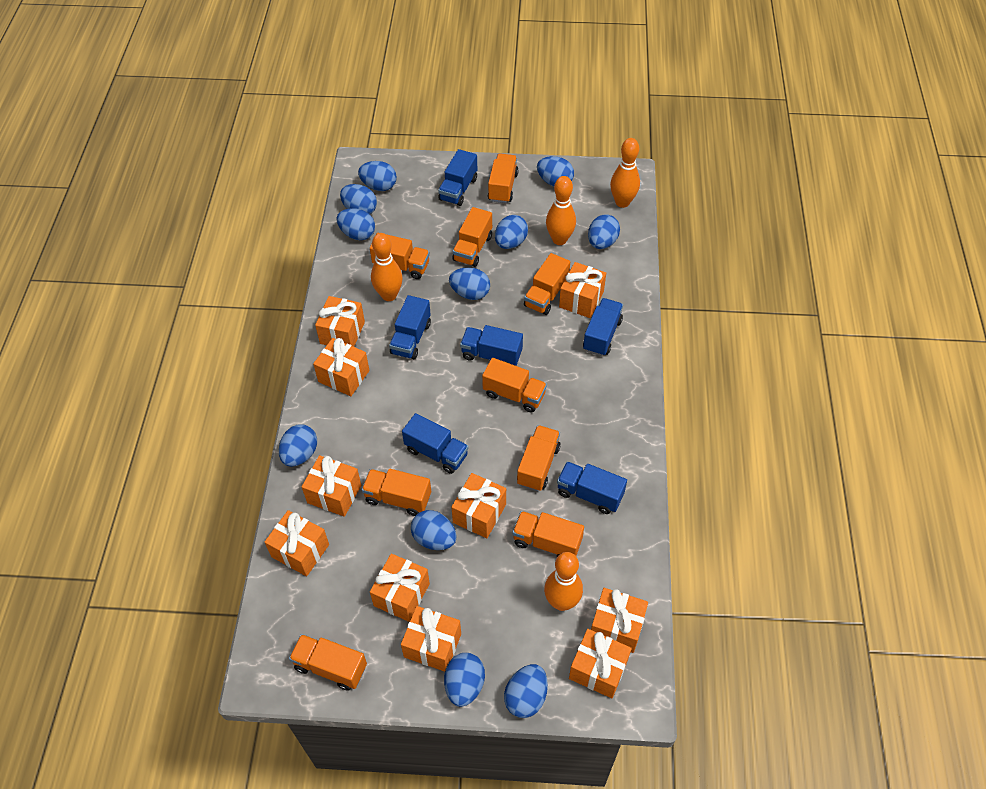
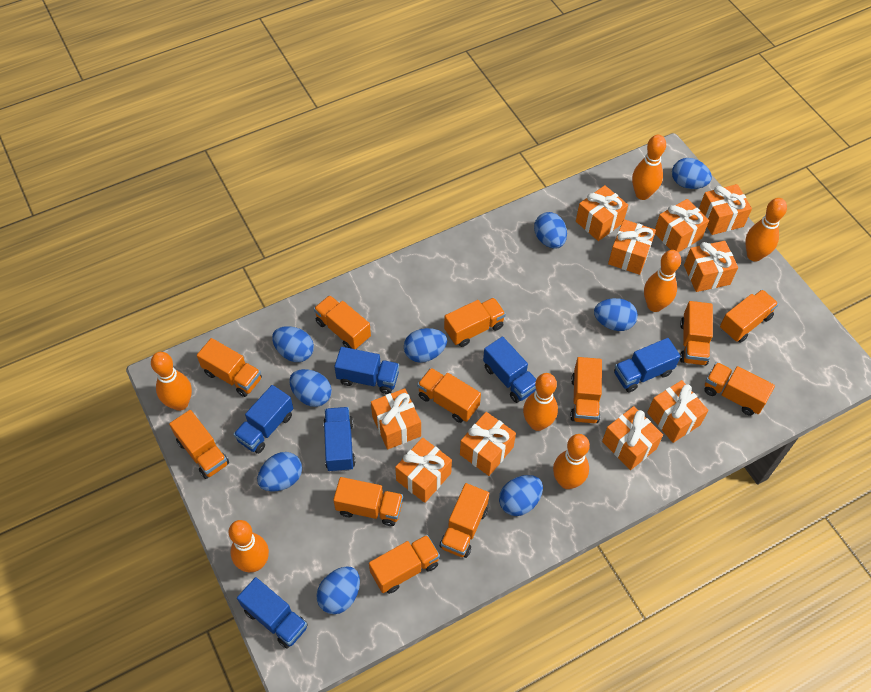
blue egg: 11 -> 9
orange bowling pin: 4 -> 7
orange truck: 9 -> 12

